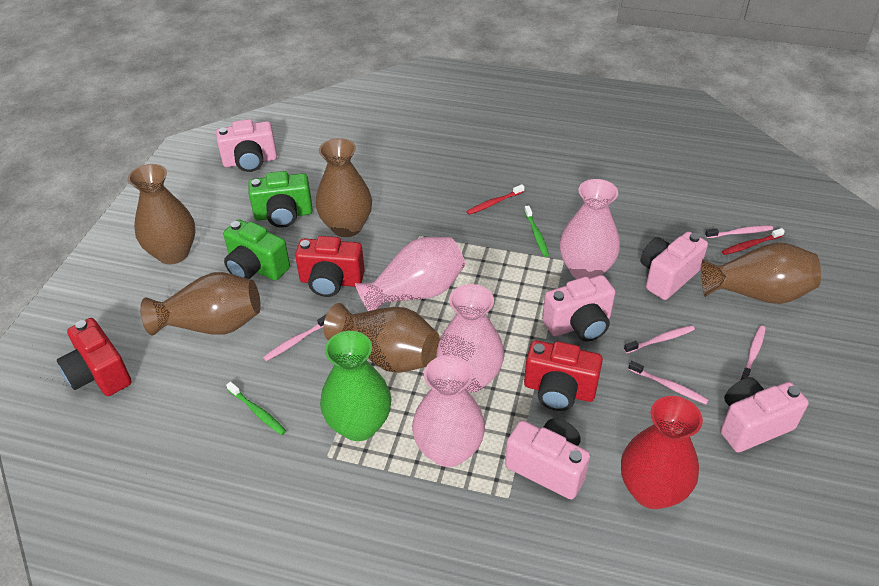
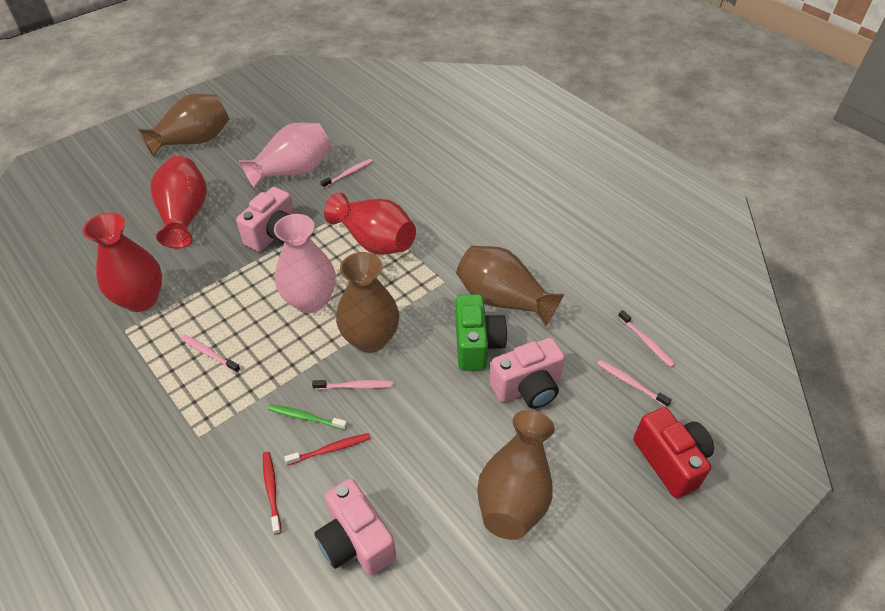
brown vase: 5 -> 4
green camera: 2 -> 1
green toothbrush: 2 -> 1
green vase: 1 -> 0
pink camera: 5 -> 3
pink vase: 4 -> 2
red camera: 3 -> 1
red vase: 1 -> 3

